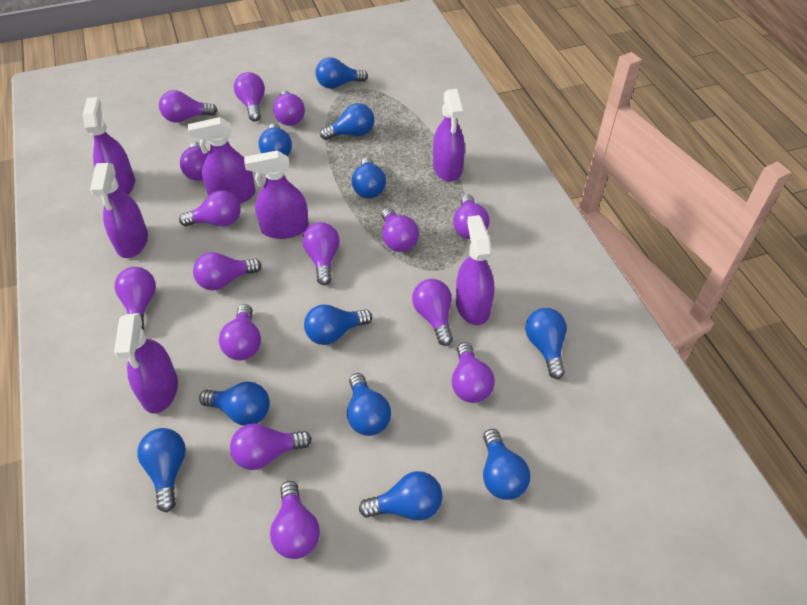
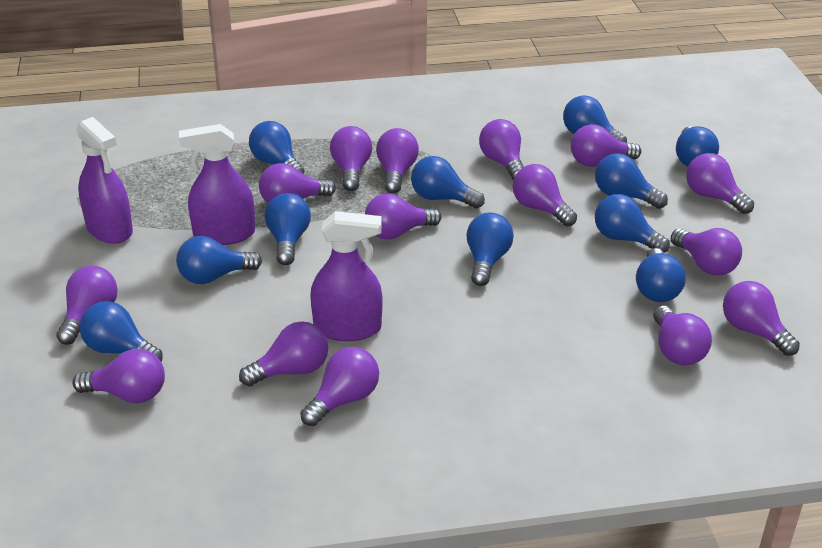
purple spray bottle: 7 -> 3

